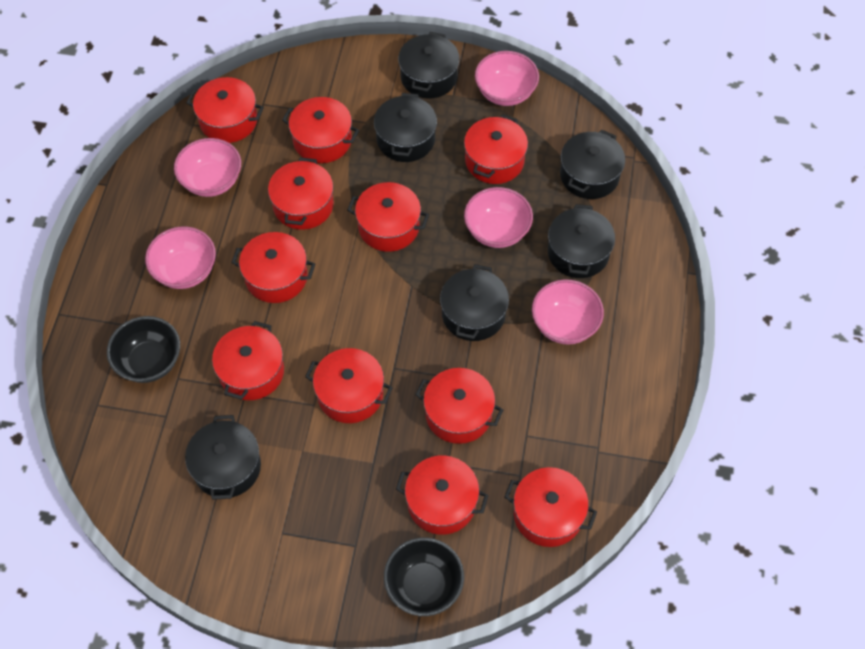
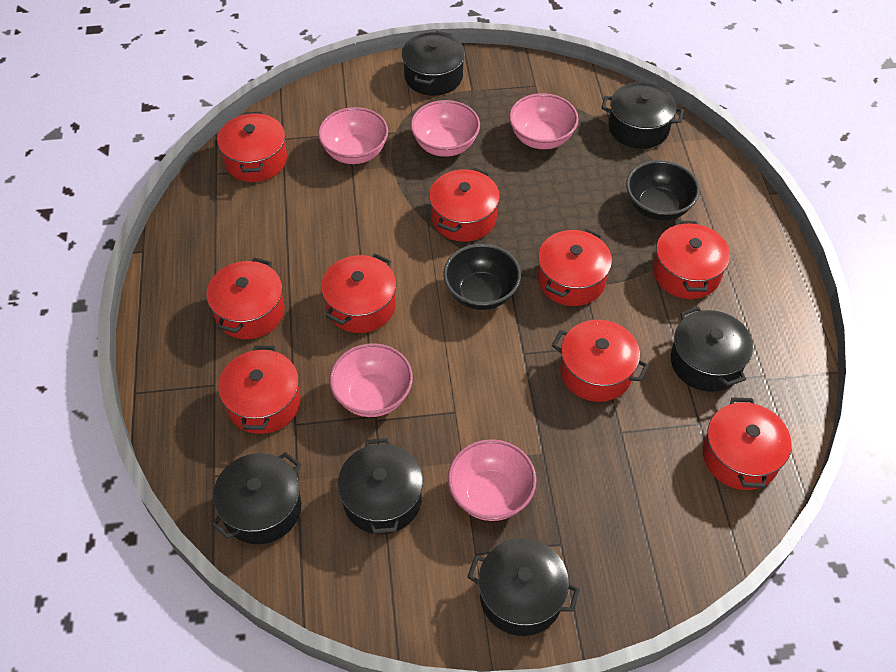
red pot: 11 -> 9

